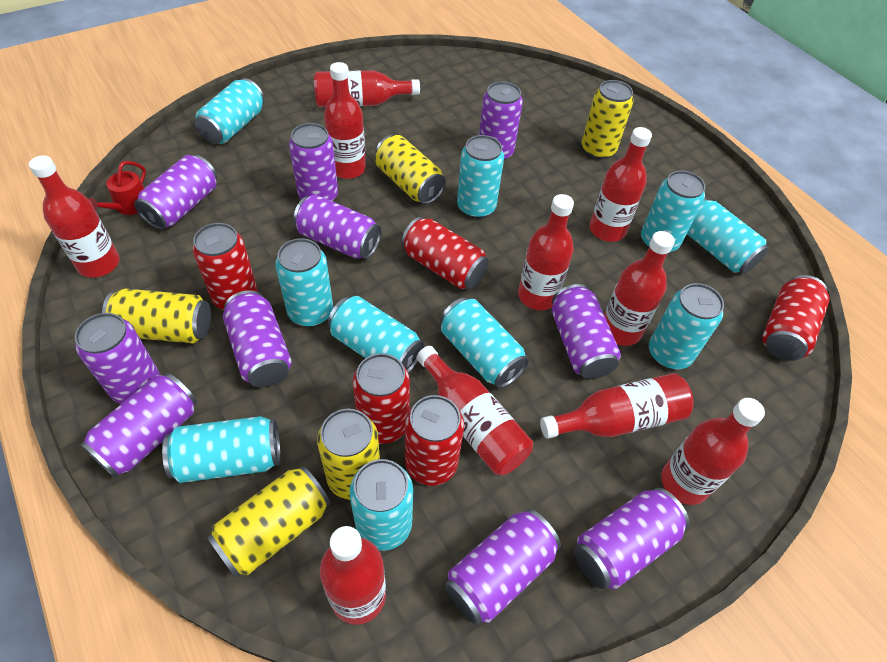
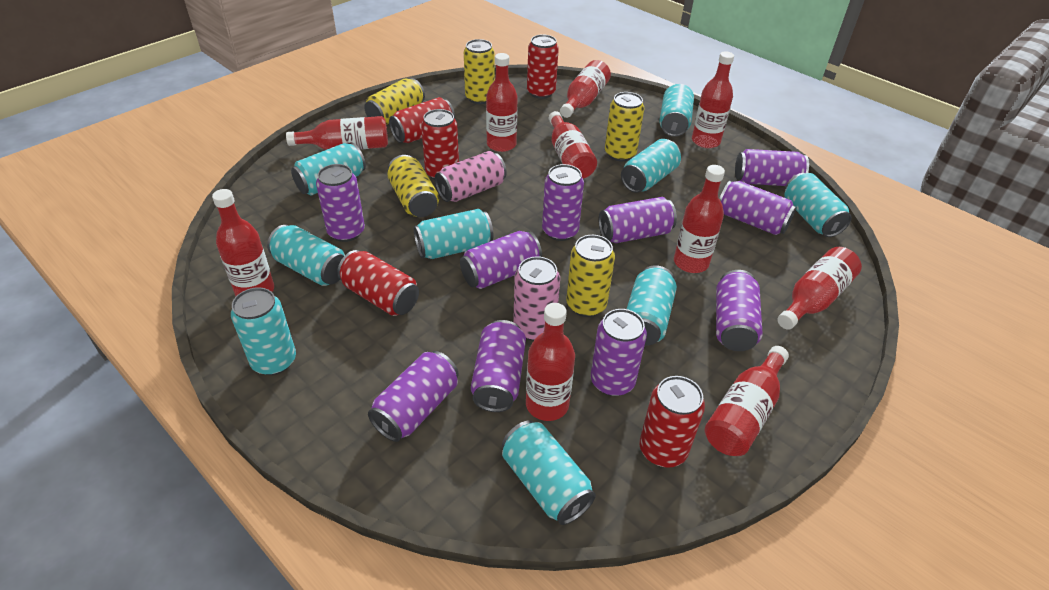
pink can: 0 -> 2
red watering can: 1 -> 0
turquoise can: 10 -> 9

